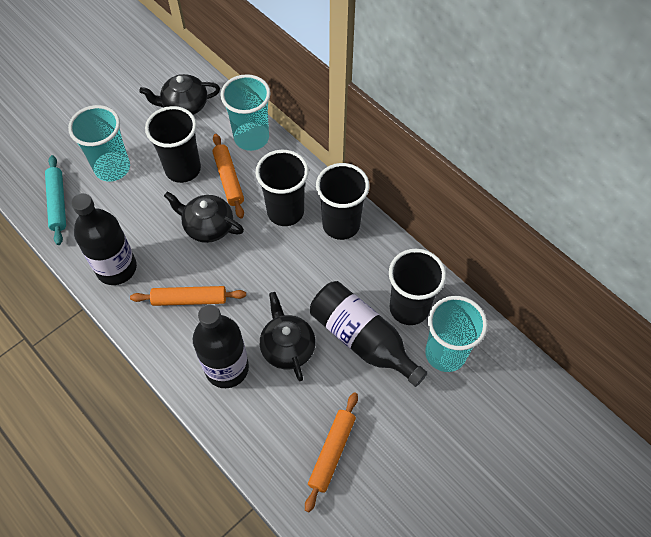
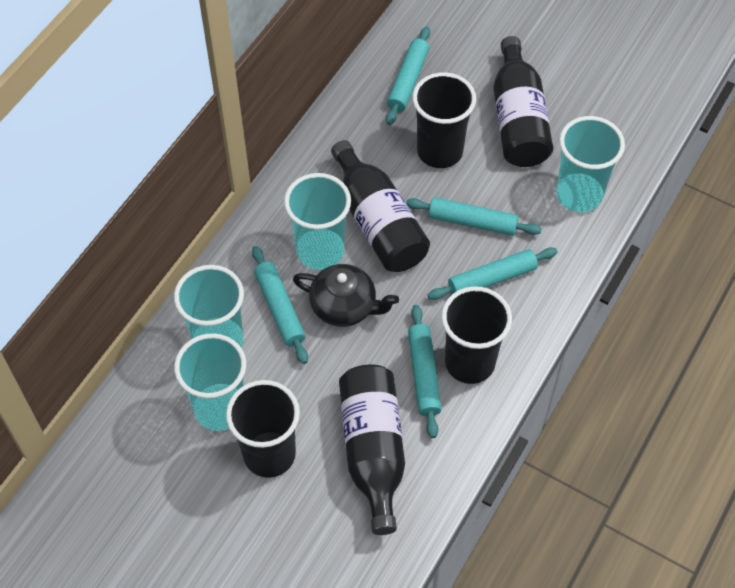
black cup: 4 -> 3
black teapot: 3 -> 1
orange rolling pin: 3 -> 0
turquoise cup: 3 -> 4
turquoise rolling pin: 1 -> 5

